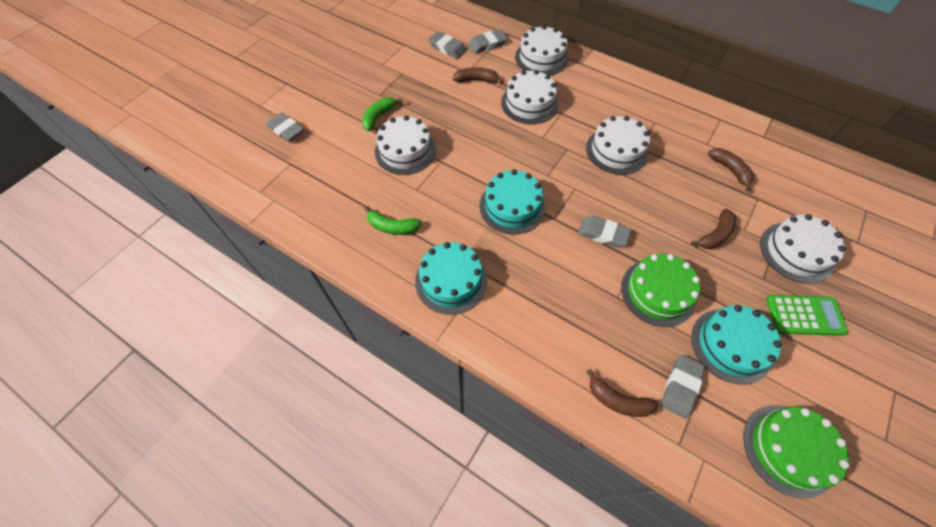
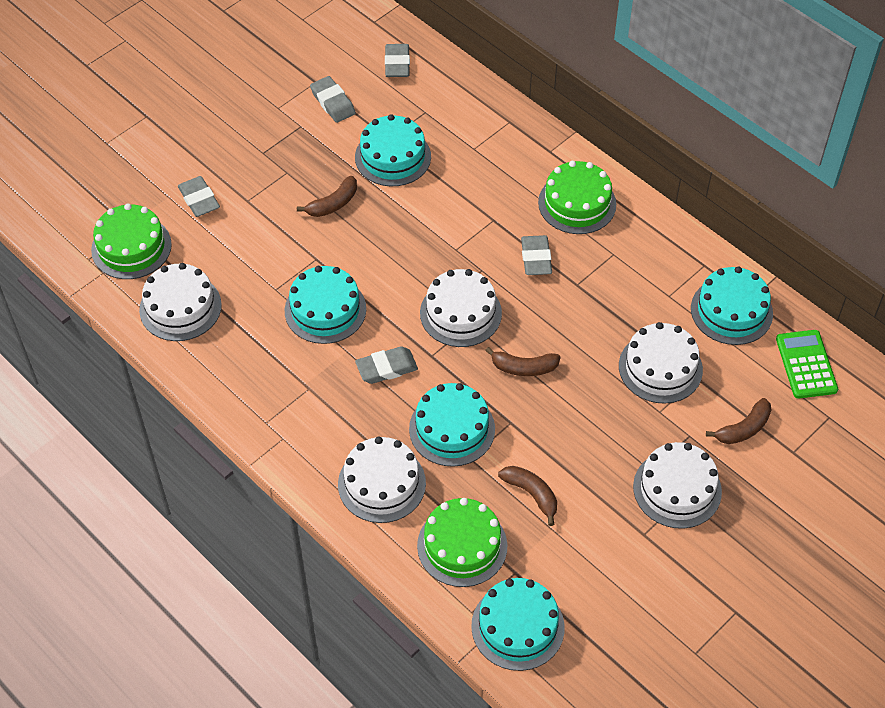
green banana: 2 -> 0
green cake: 2 -> 3
turquoise cake: 3 -> 5

